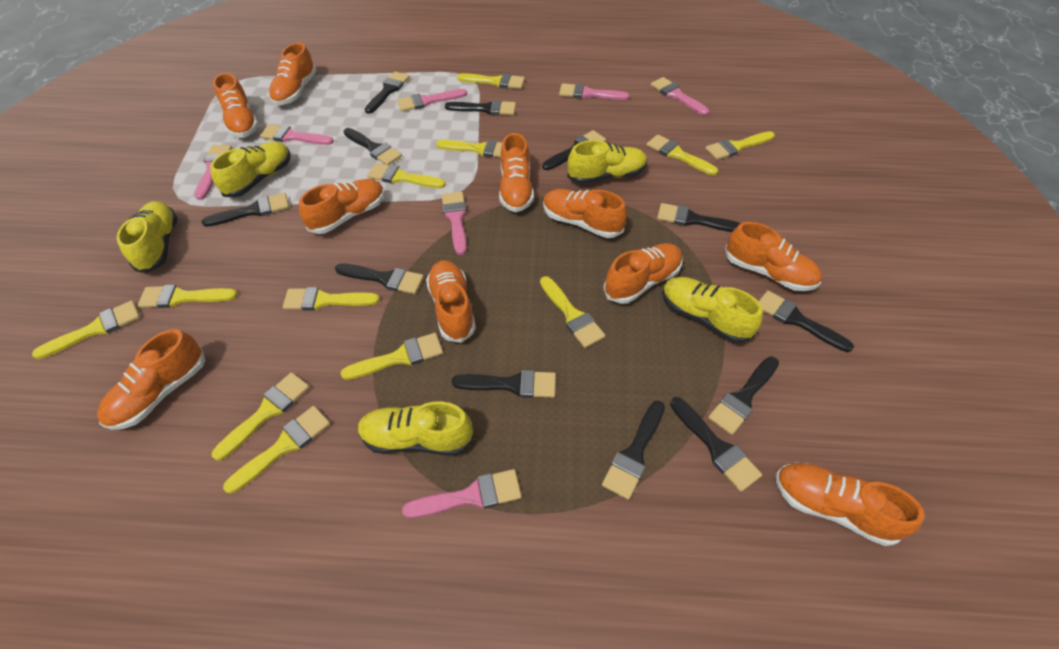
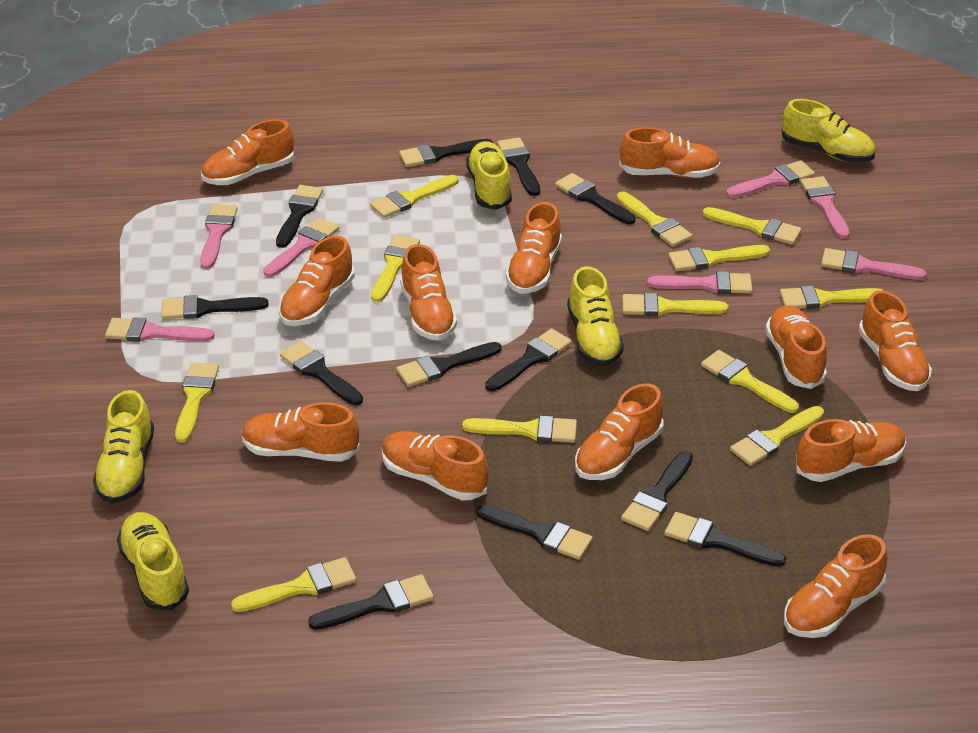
orange shoe: 10 -> 12

